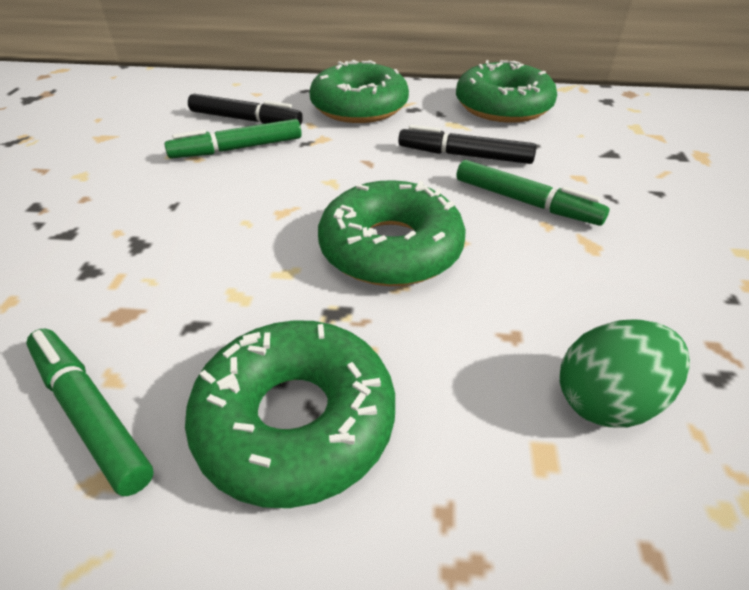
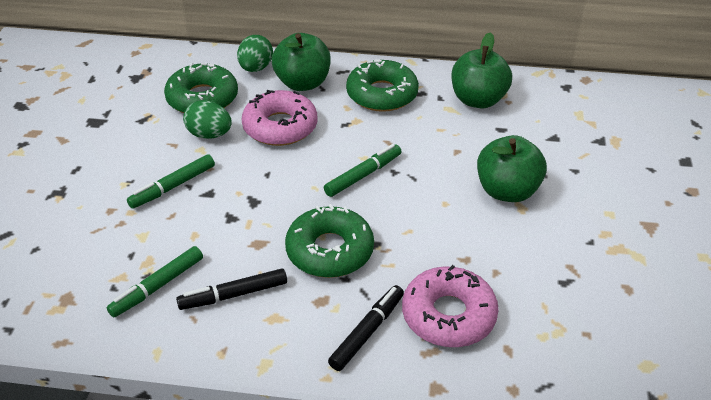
green apple: 0 -> 3
green donut: 4 -> 3
green egg: 1 -> 2
pink donut: 0 -> 2

